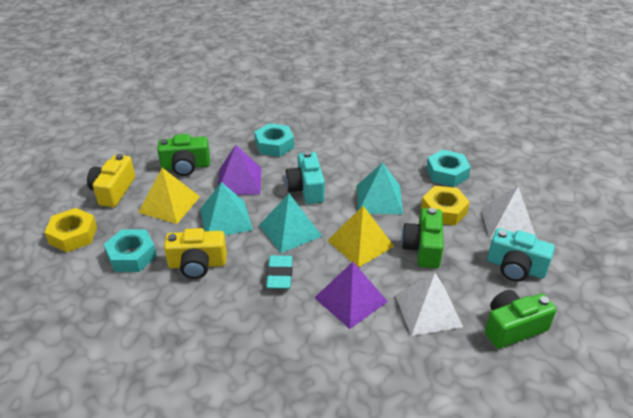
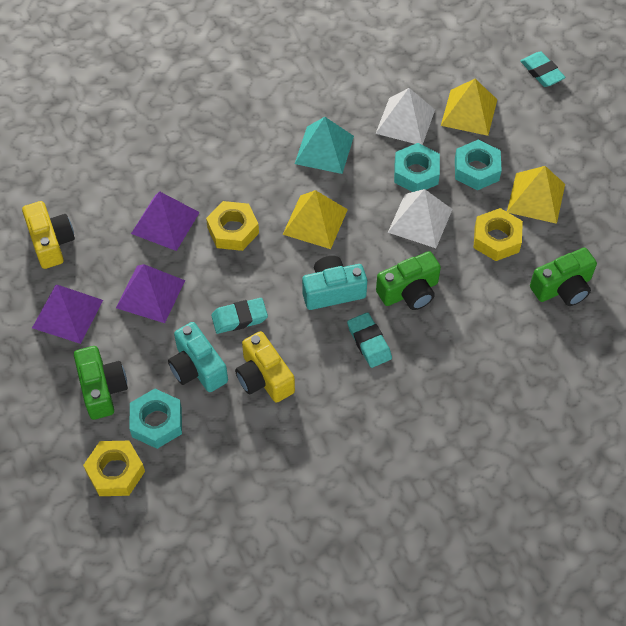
purple pyramid: 2 -> 3
turquoise eraser: 1 -> 3
turquoise pyramid: 3 -> 1
yellow nut: 2 -> 3
yellow pyramid: 2 -> 3

